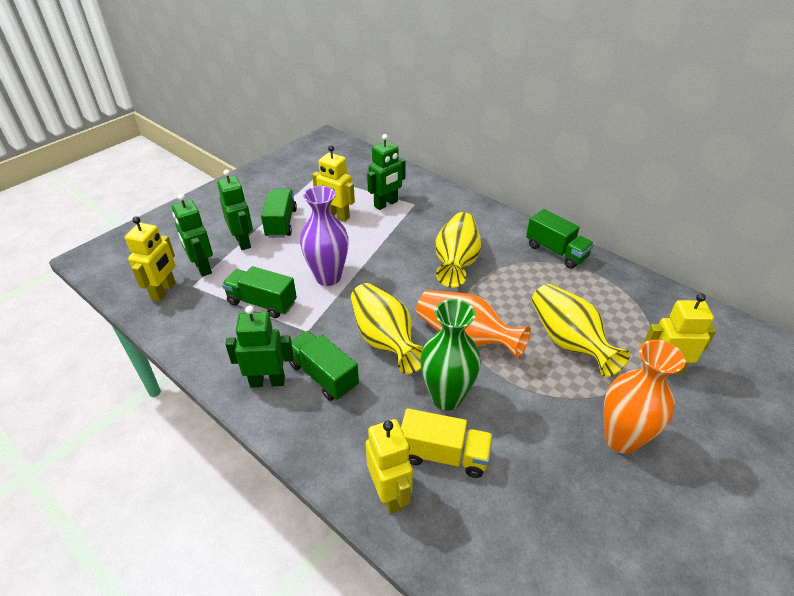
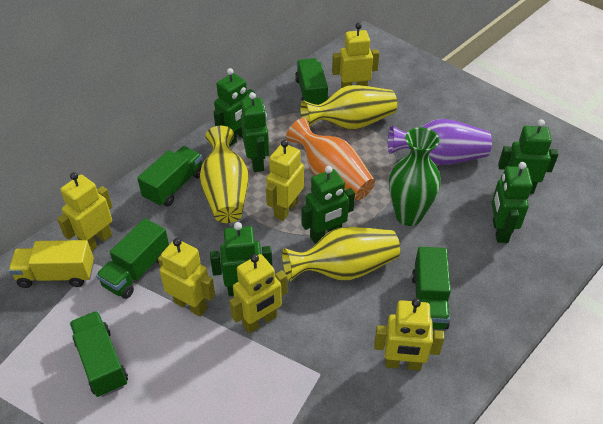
green robot: 4 -> 6
green truck: 4 -> 5
orange vase: 2 -> 1
yellow robot: 4 -> 6

